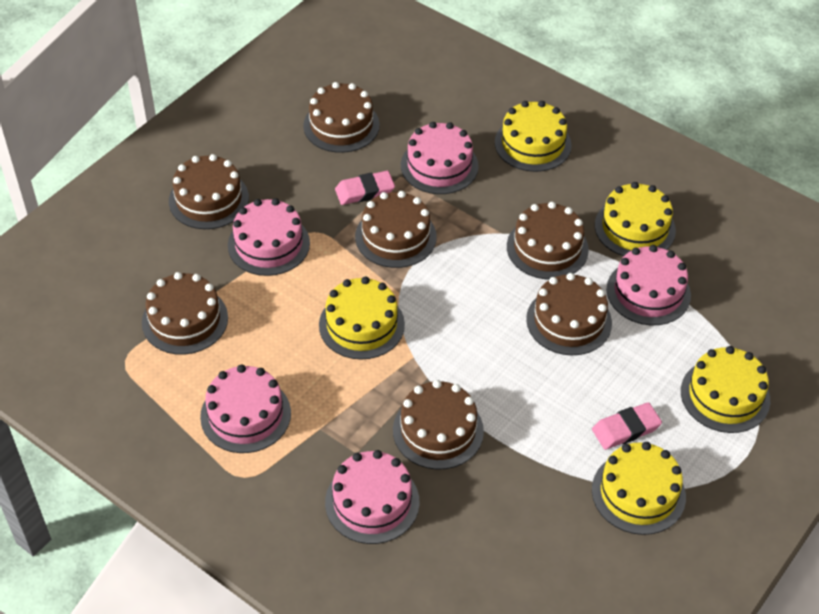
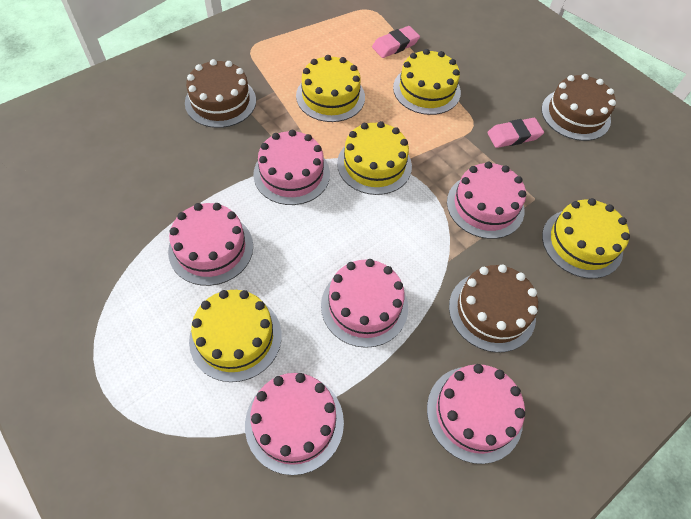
brown cake: 7 -> 3
pink cake: 5 -> 6

